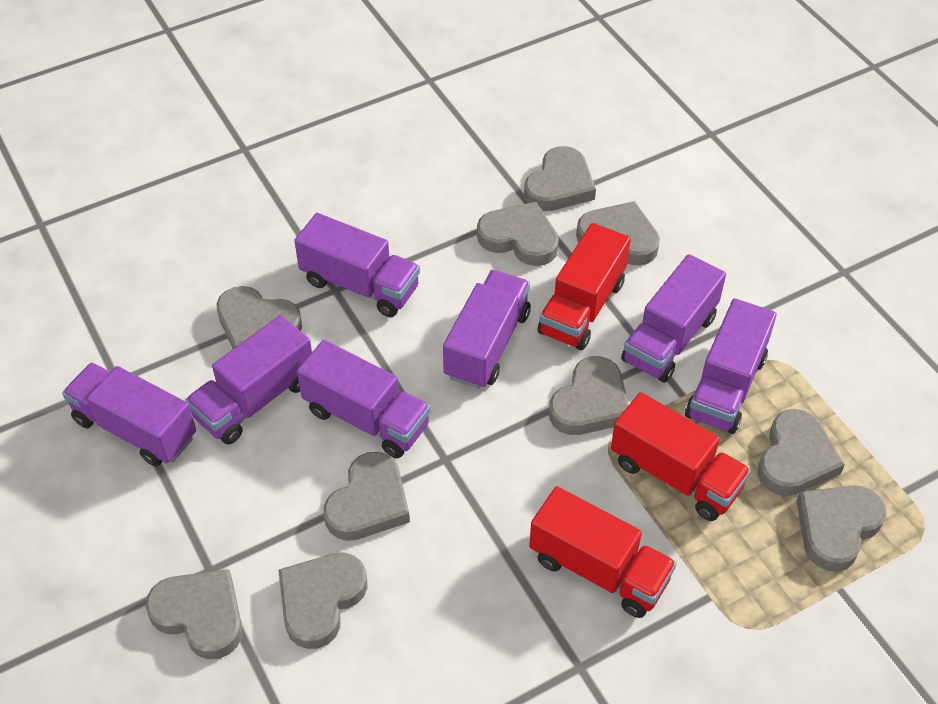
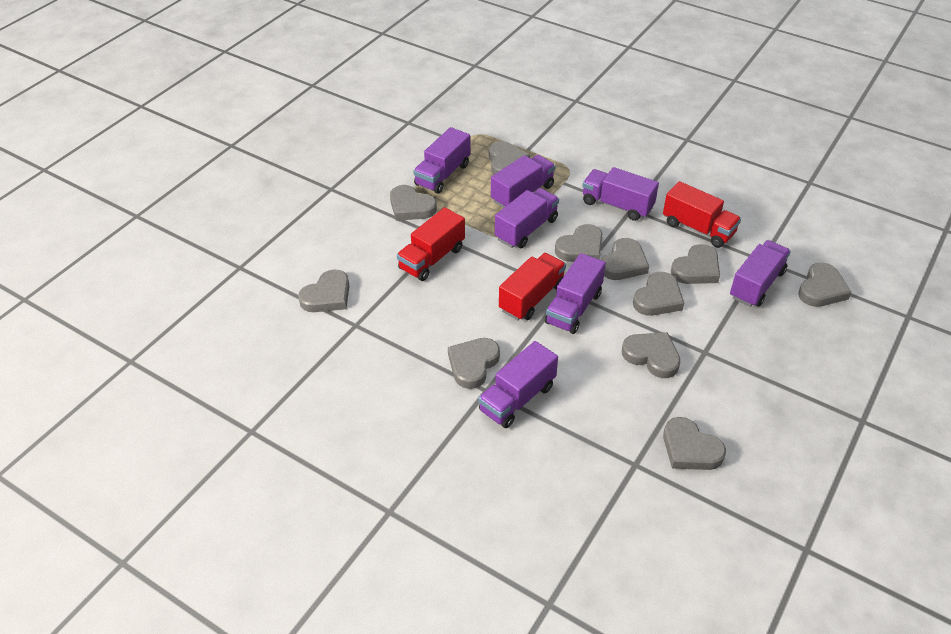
grey heart: 10 -> 11

